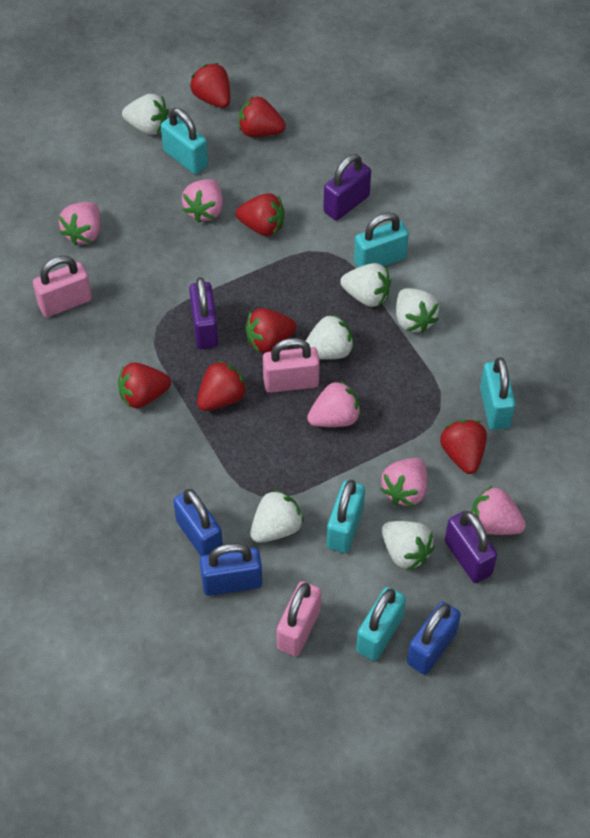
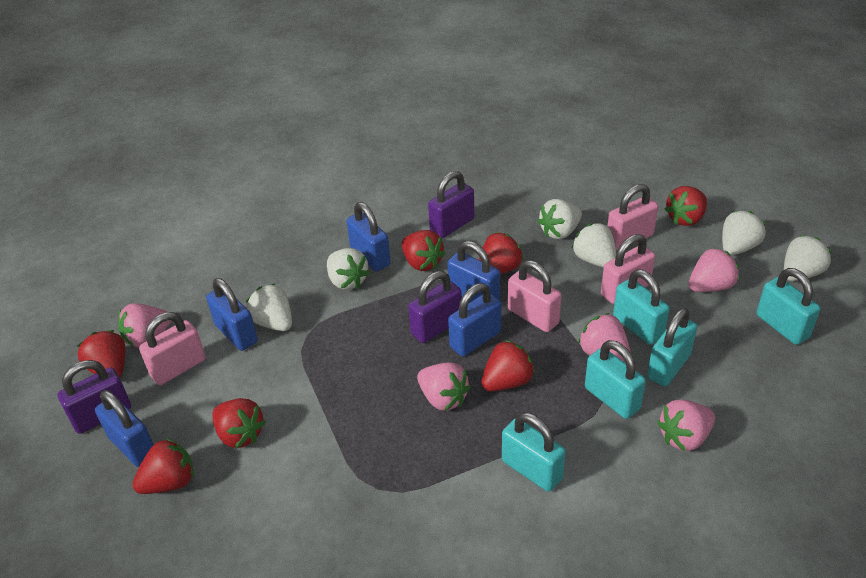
blue padlock: 3 -> 5
pink padlock: 3 -> 4

